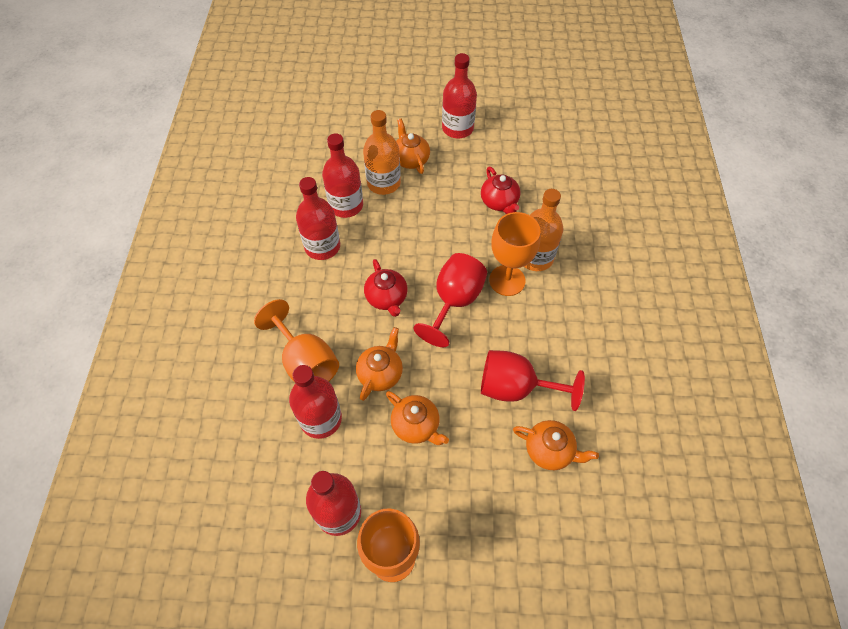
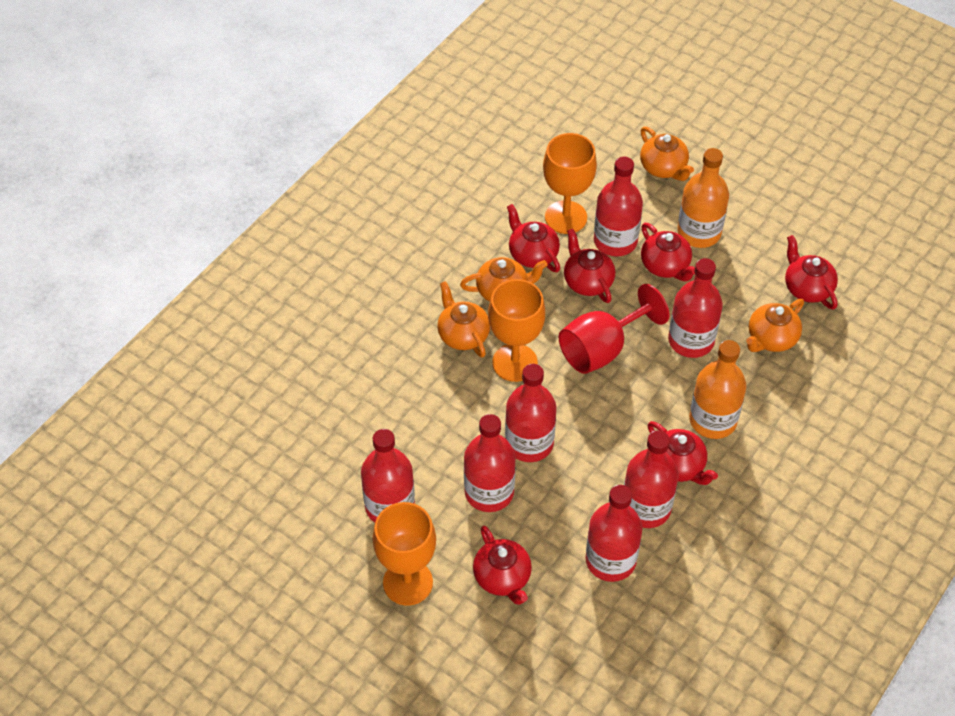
red bottle: 5 -> 7
red goblet: 2 -> 1
red teapot: 2 -> 6

